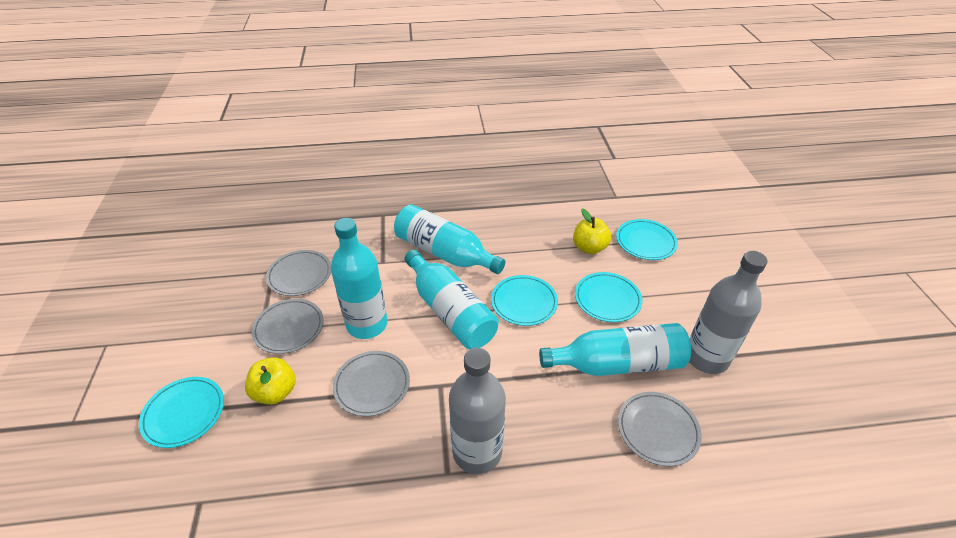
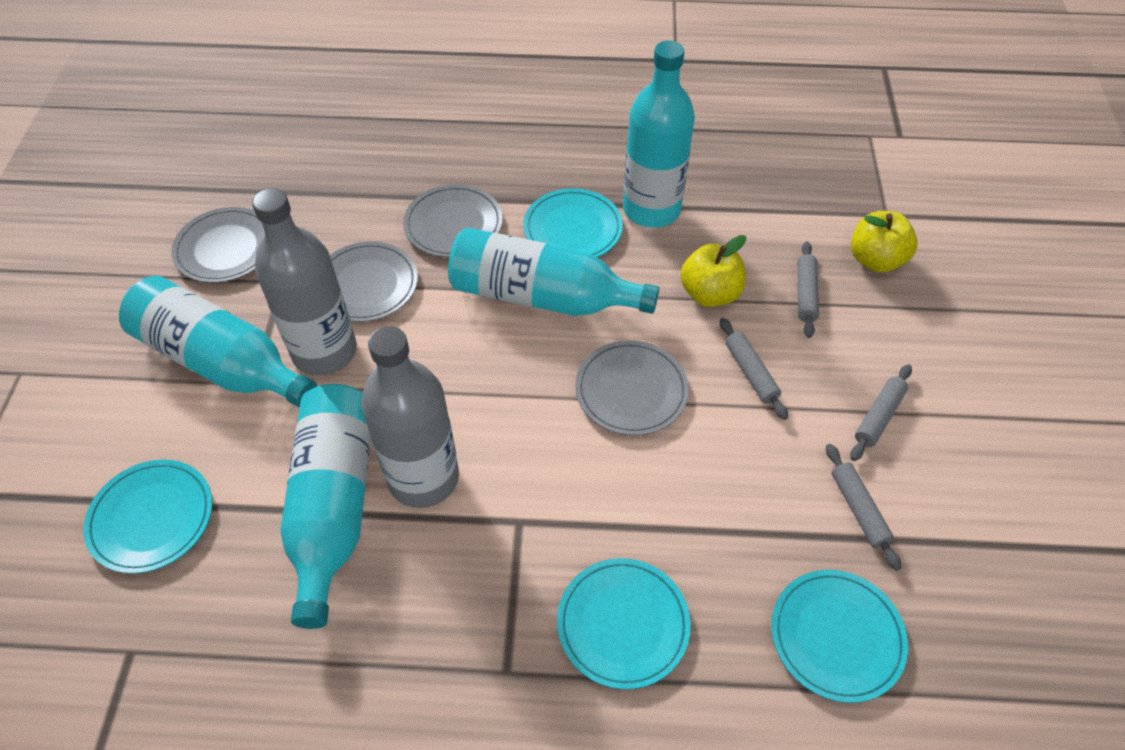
grey rolling pin: 0 -> 4

